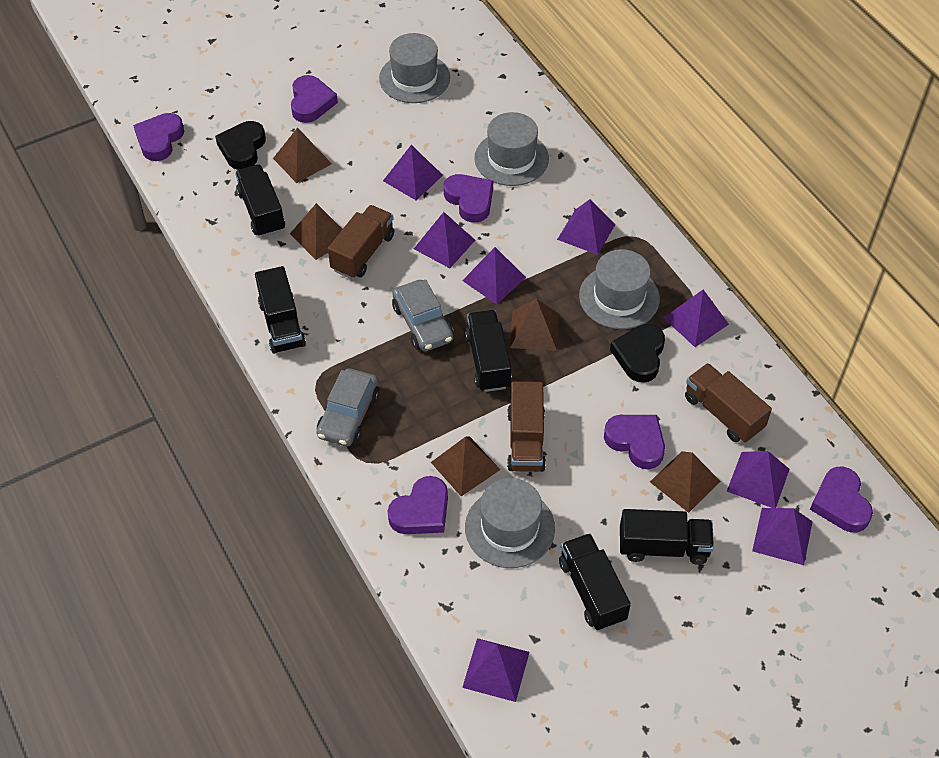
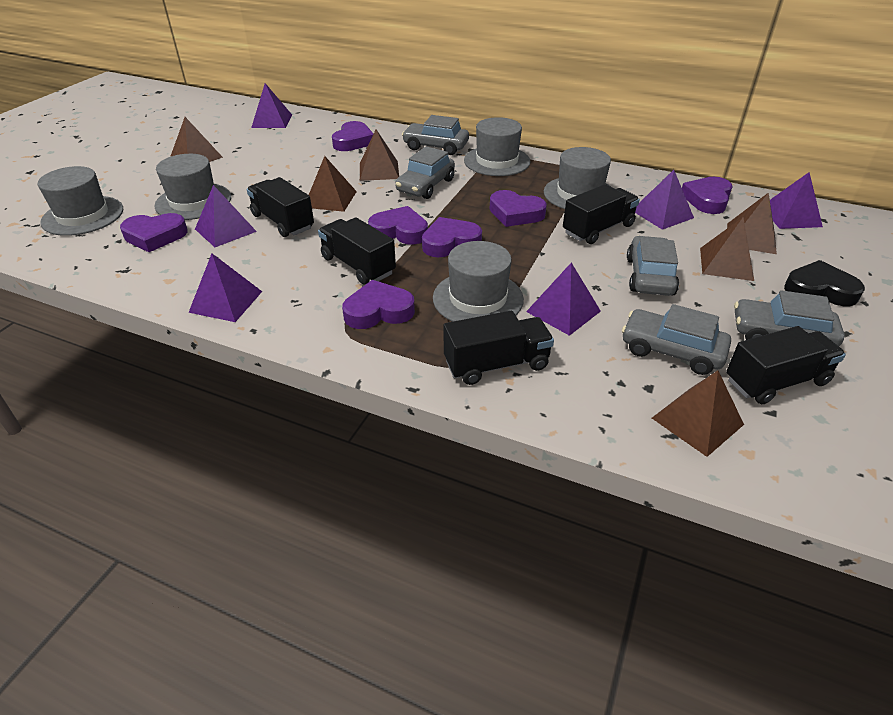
black heart: 2 -> 1
brown pyramid: 5 -> 6
brown truck: 3 -> 0
grey car: 2 -> 5
grey hat: 4 -> 5
purple heart: 6 -> 7
purple pyramid: 8 -> 6

